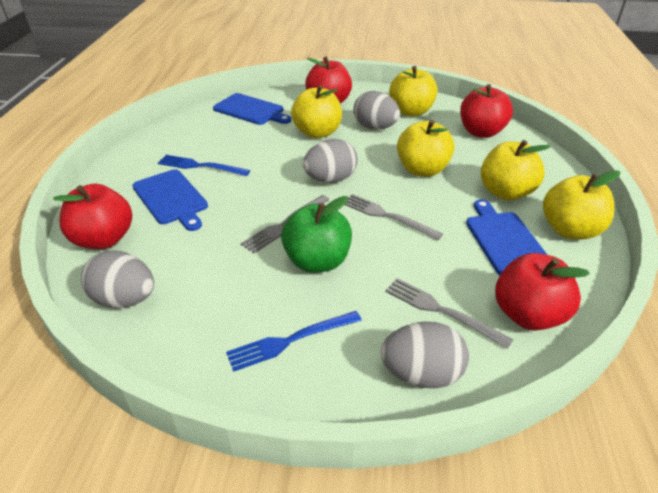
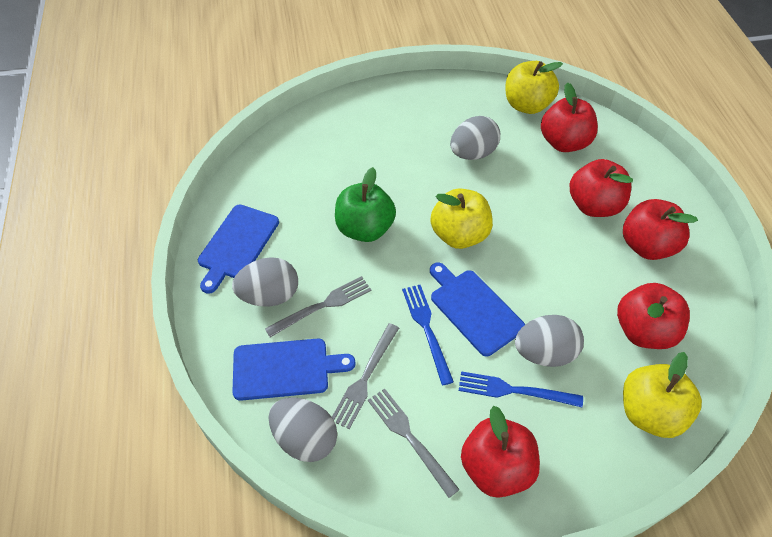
red apple: 4 -> 5
yellow apple: 5 -> 3

